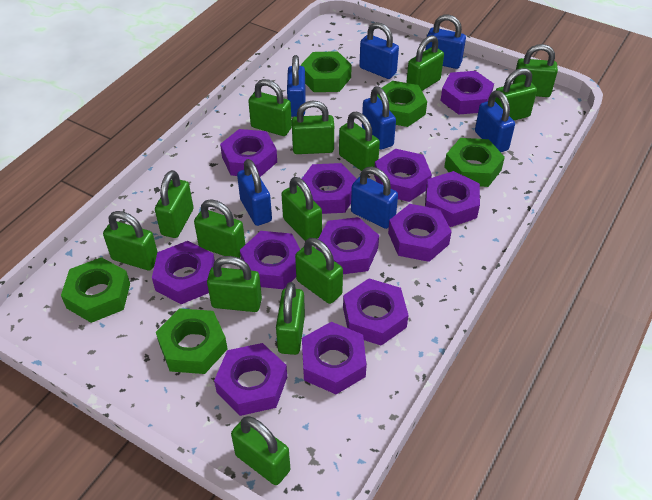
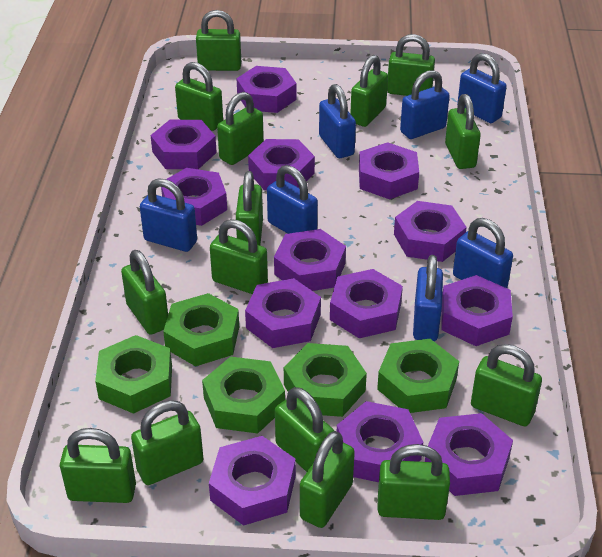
green padlock: 14 -> 15
purple nut: 12 -> 13

